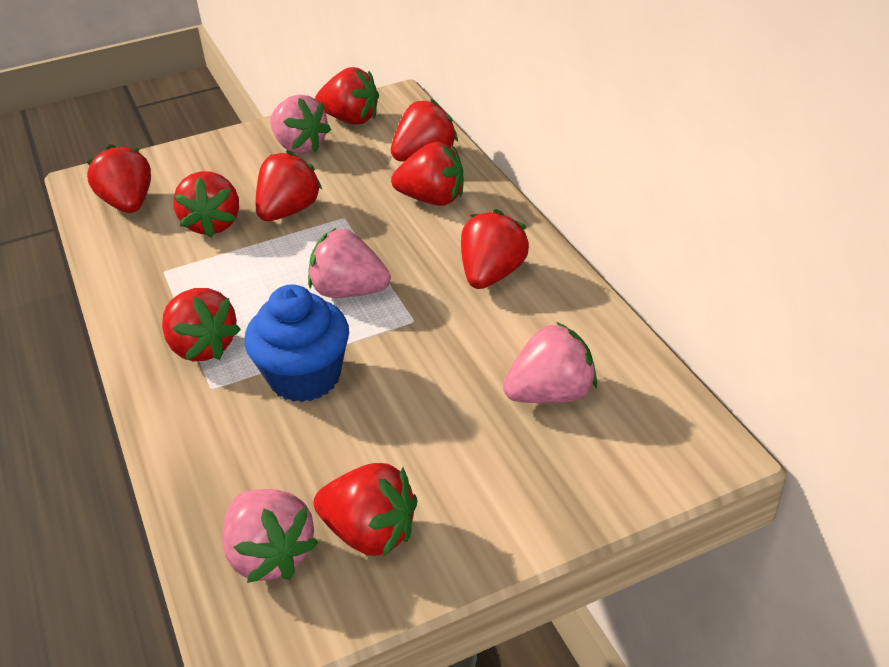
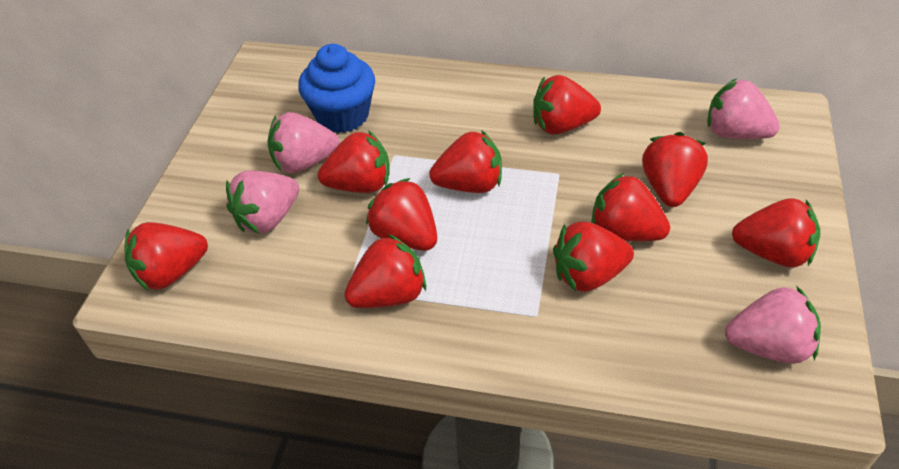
red strawberry: 9 -> 10

